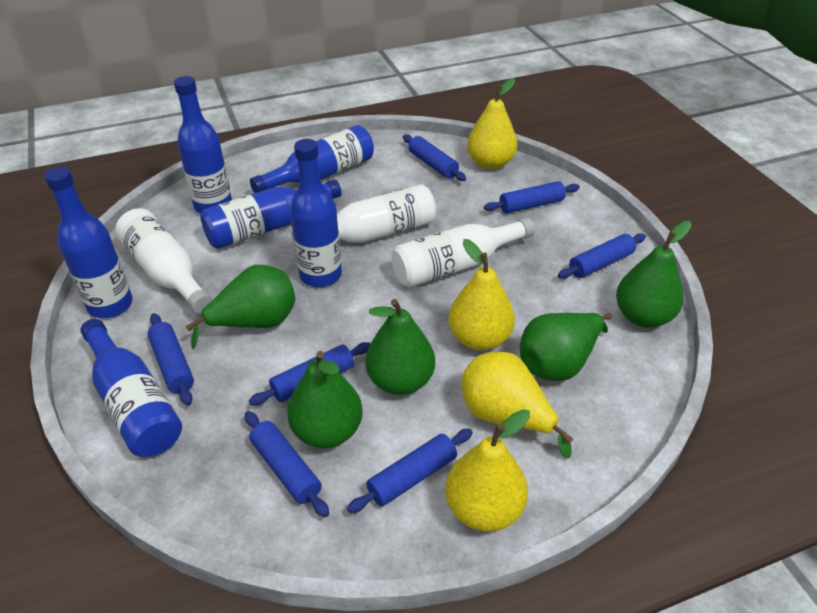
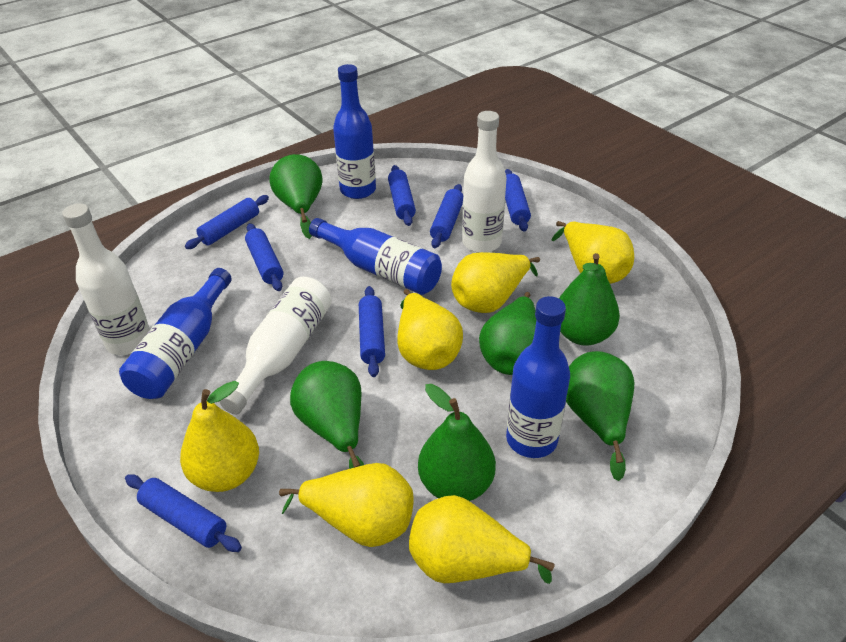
blue bottle: 6 -> 4
green pear: 5 -> 6
yellow pear: 4 -> 6

